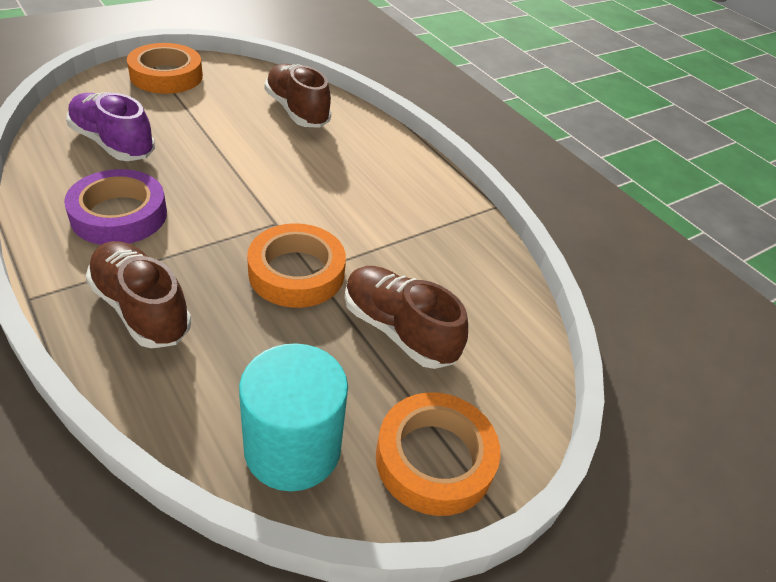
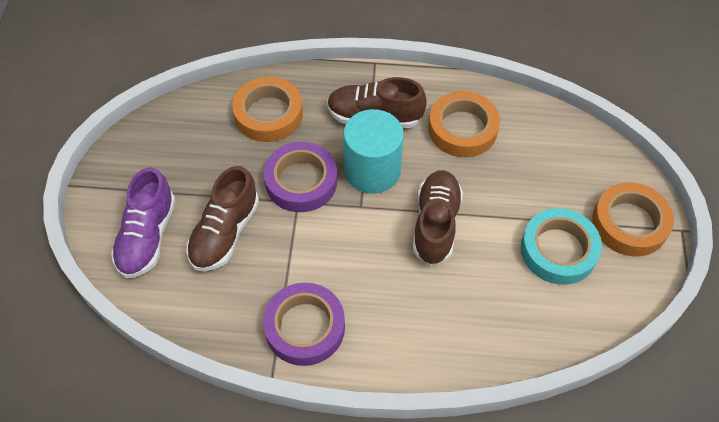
purple tape: 1 -> 2
turquoise tape: 0 -> 1

